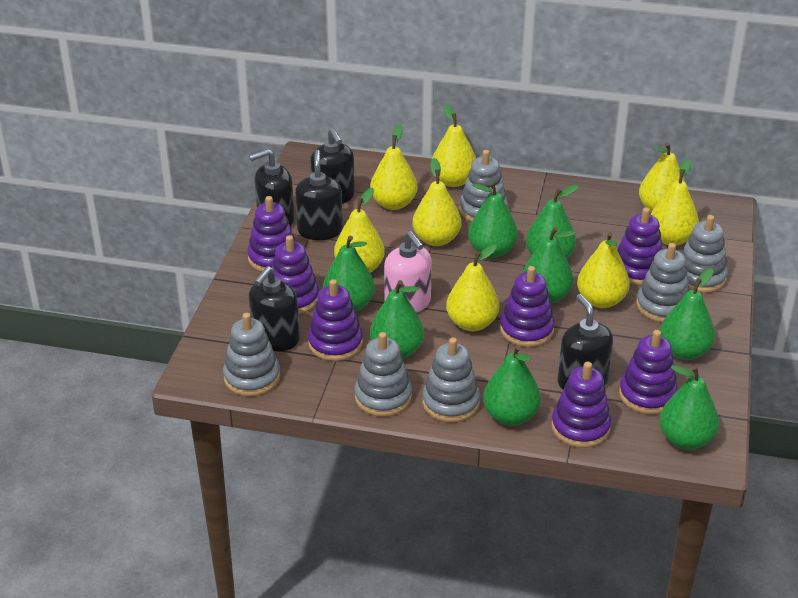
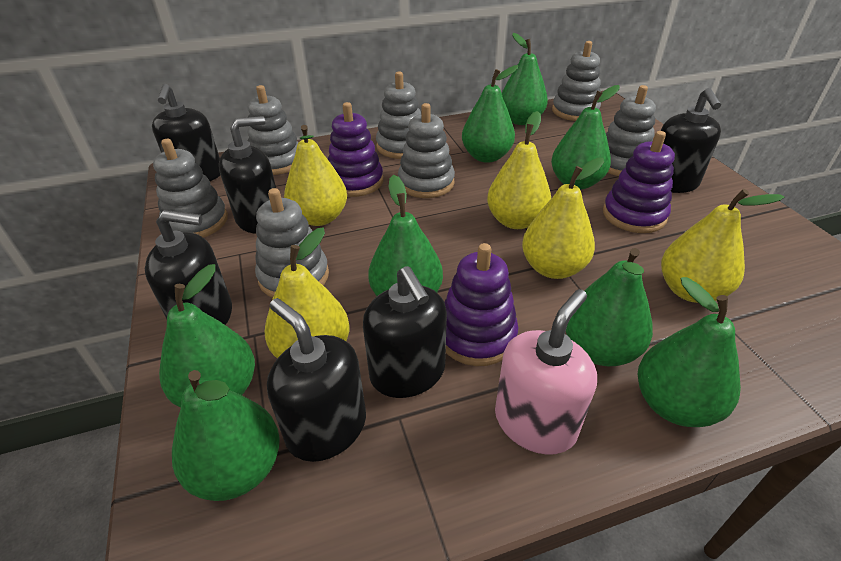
black soap dispenser: 5 -> 6
grey stacking toy: 6 -> 7
purple stacking toy: 7 -> 3
yellow pear: 8 -> 5

